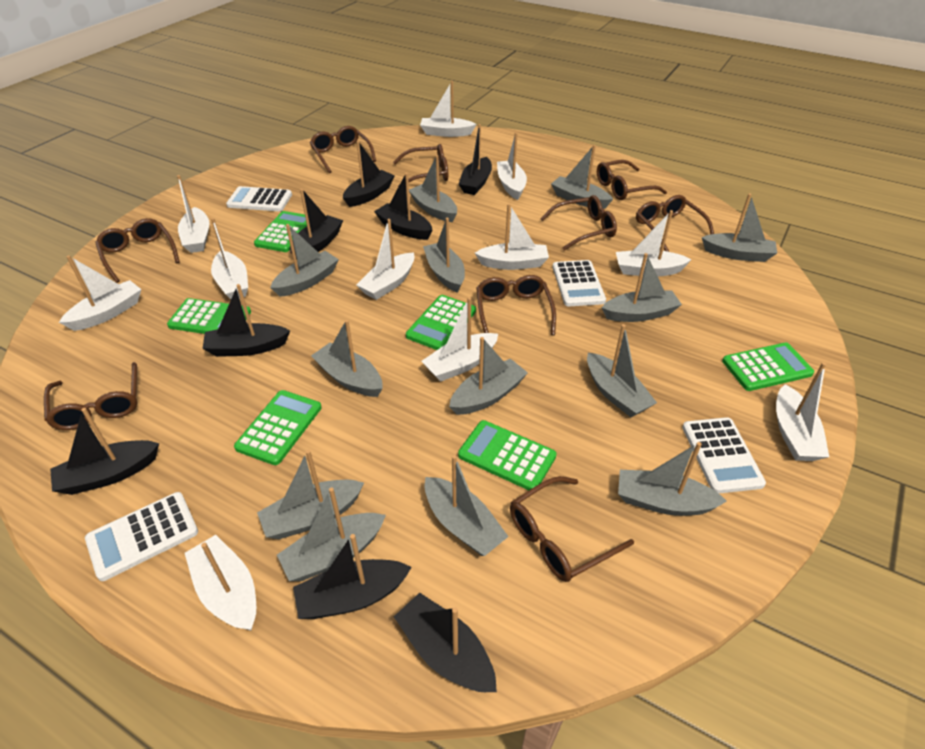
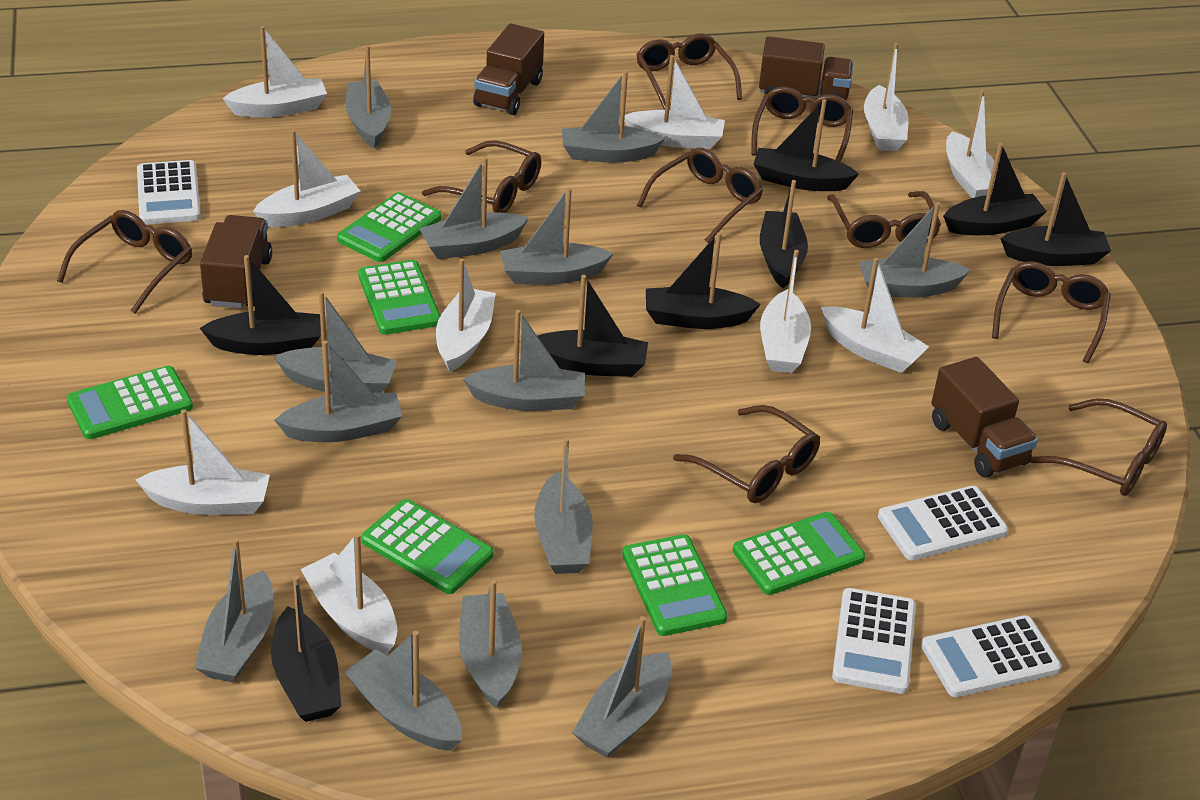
brown truck: 0 -> 4
white boat: 11 -> 10

